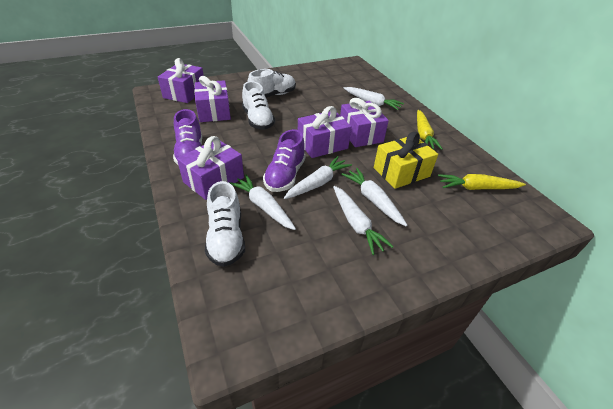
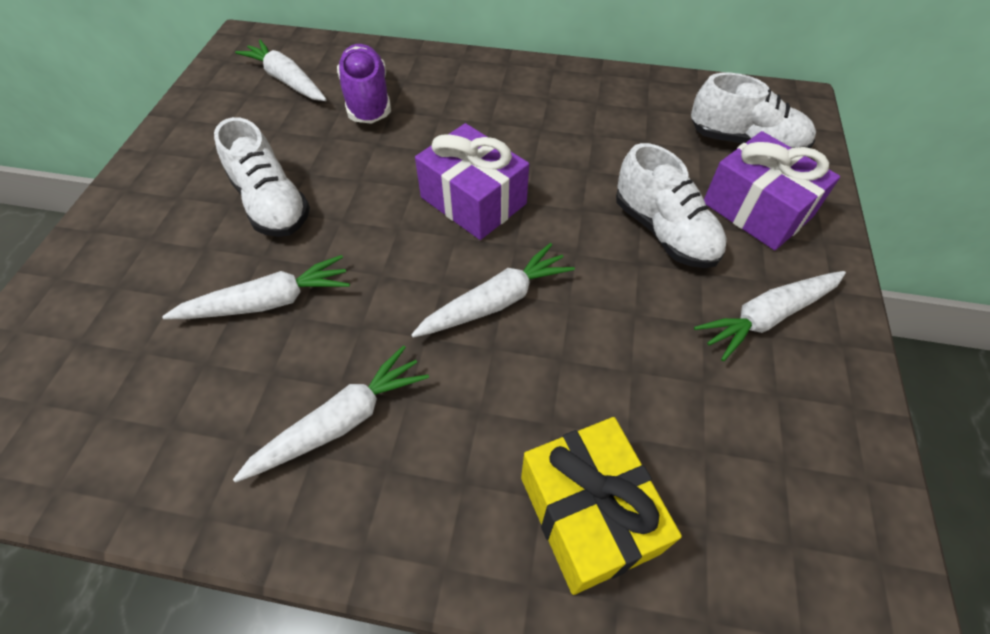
purple gift: 5 -> 2
purple shoe: 2 -> 1
yellow carrot: 2 -> 0

